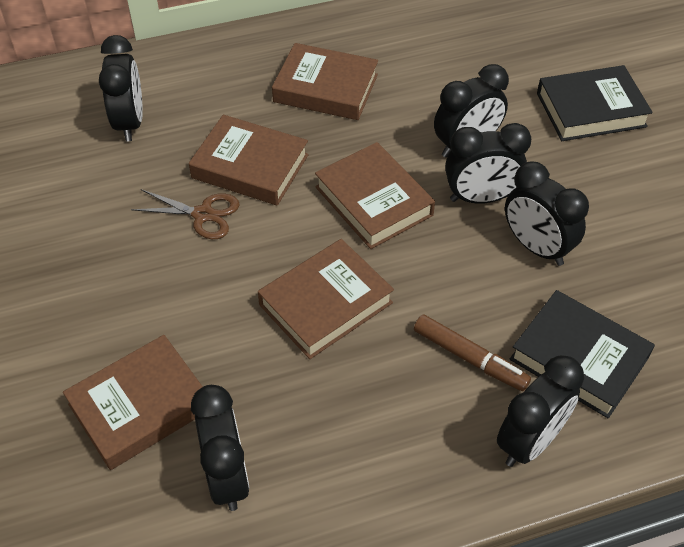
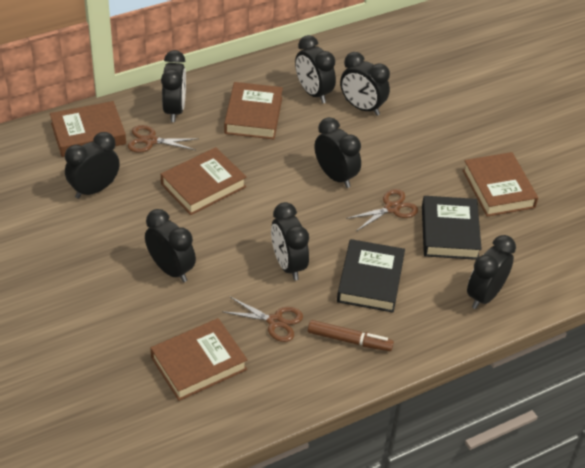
black clock: 6 -> 8
brown scissors: 1 -> 3

